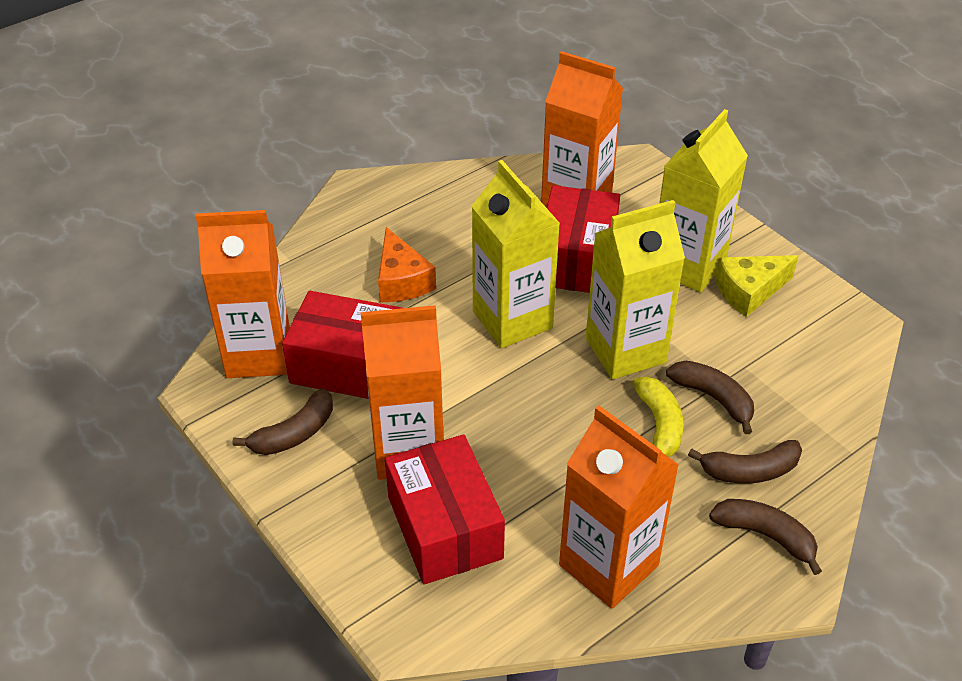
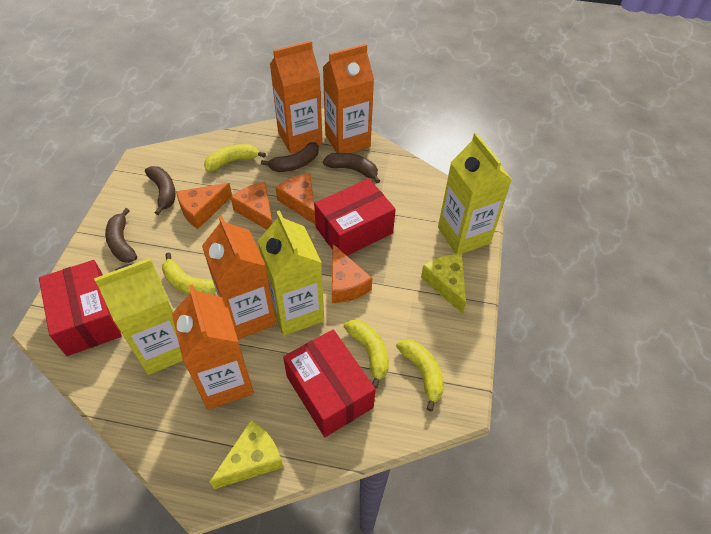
orange cheese: 1 -> 4
yellow banana: 1 -> 4
yellow cheese: 1 -> 2

